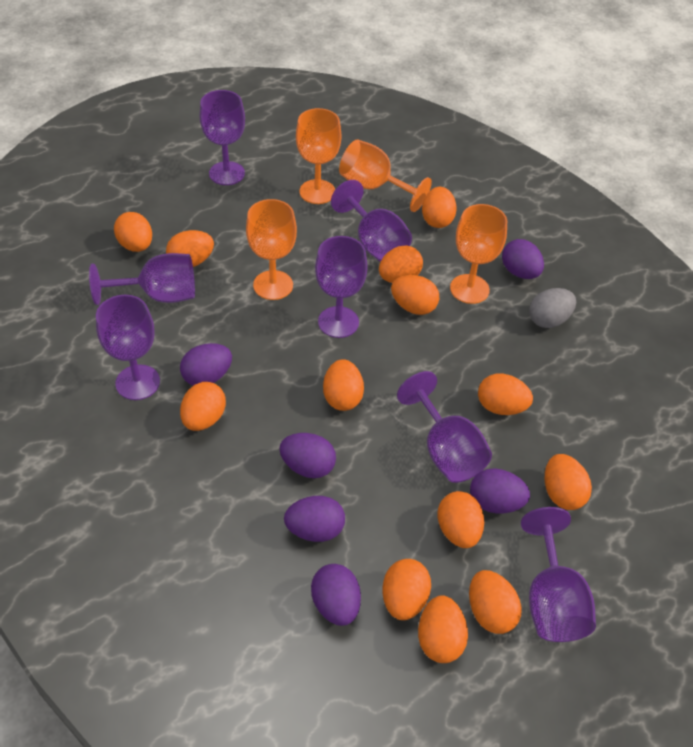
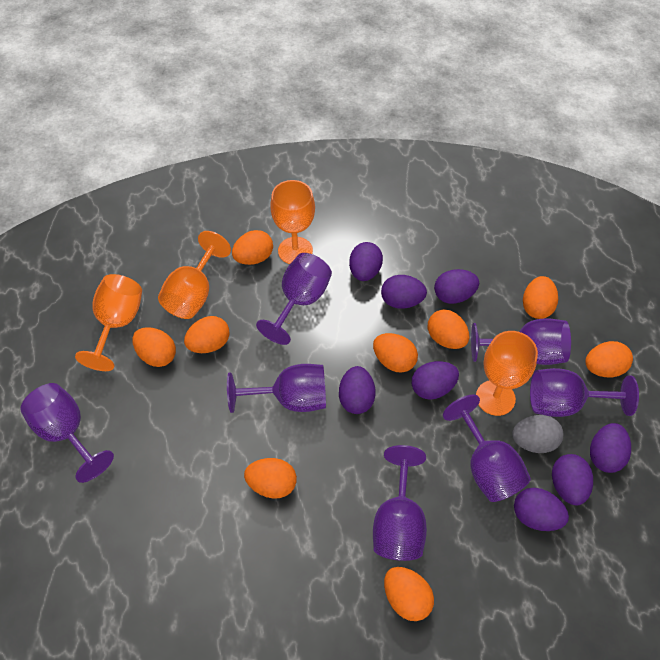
orange egg: 13 -> 9
purple egg: 6 -> 8

